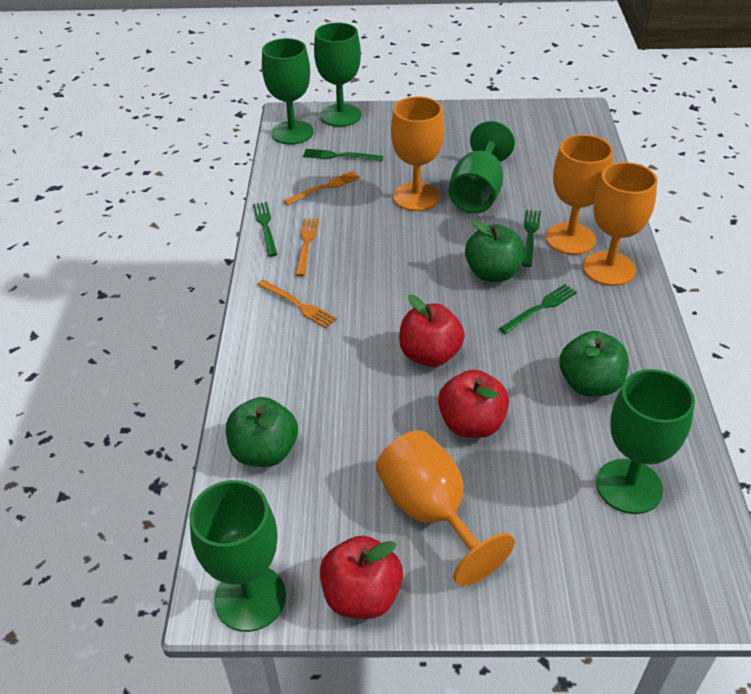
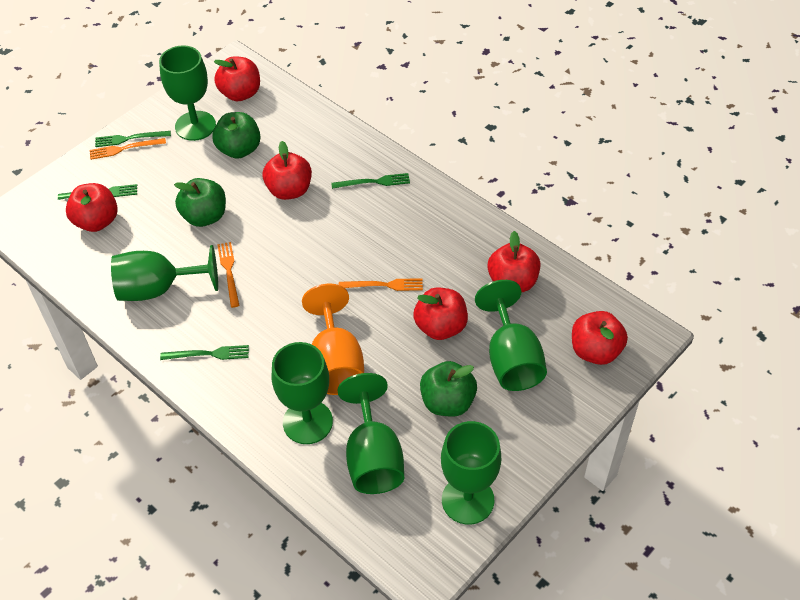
green goblet: 5 -> 6
orange goblet: 4 -> 1
red apple: 3 -> 6

